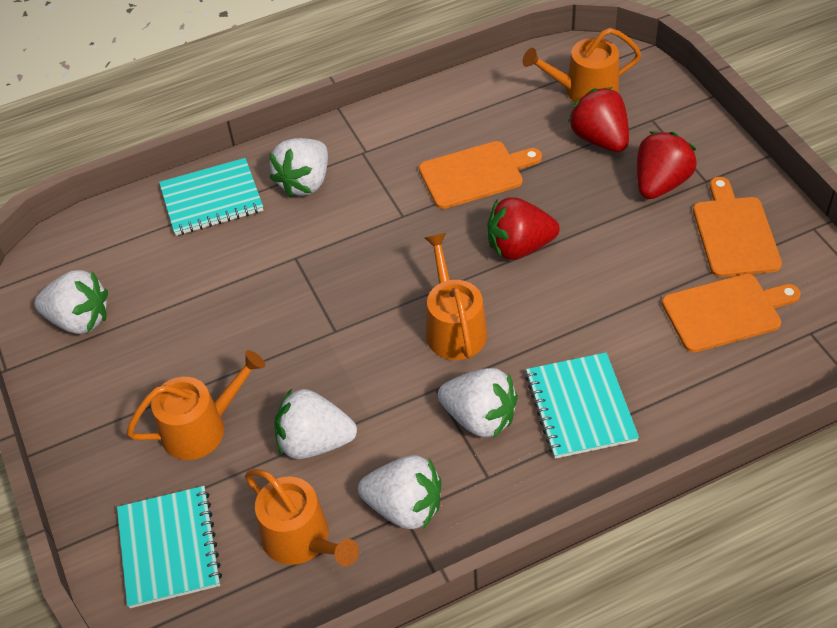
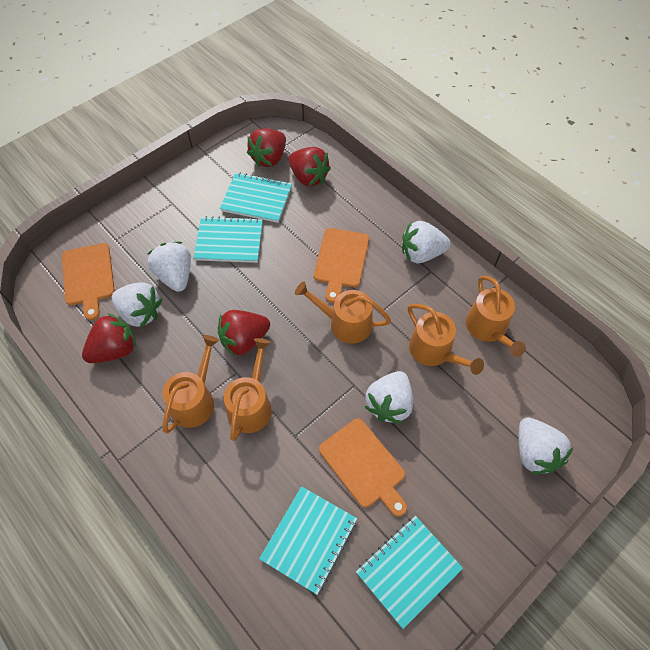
orange watering can: 4 -> 5
red strawberry: 3 -> 4
turquoise notebook: 3 -> 4

